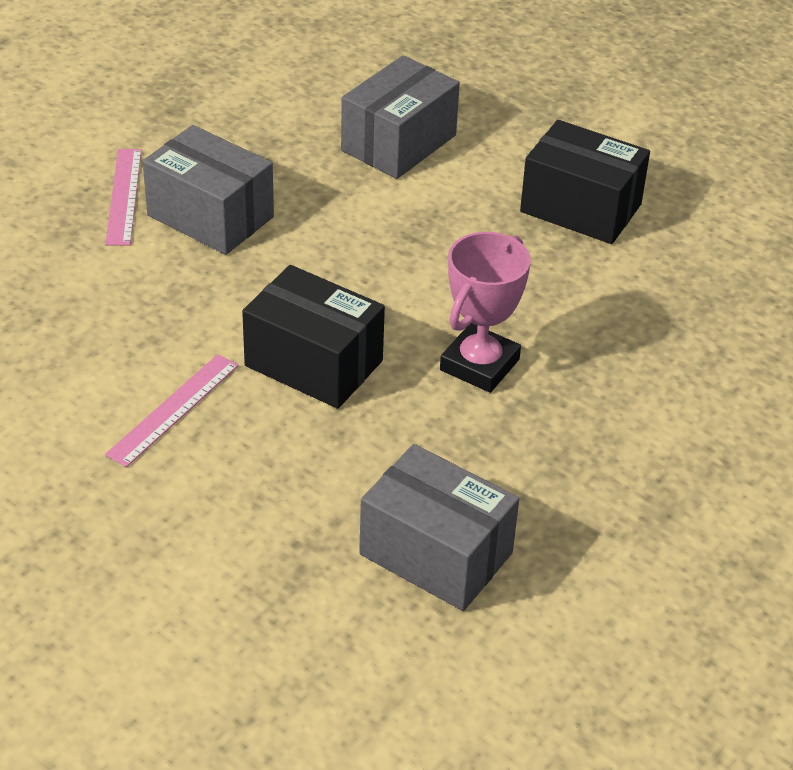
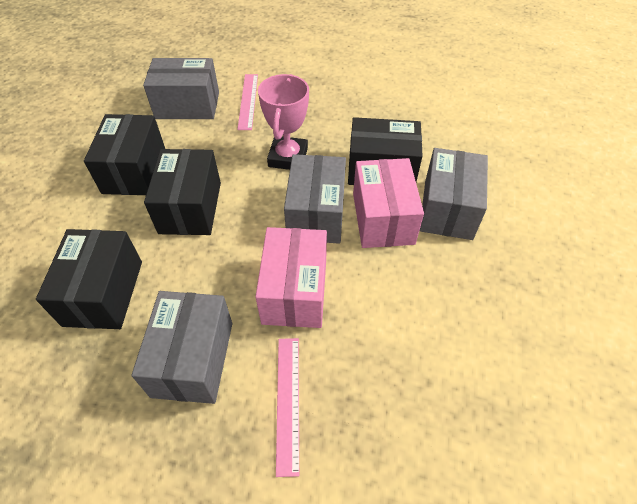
black box: 2 -> 4
grey box: 3 -> 4
pink box: 0 -> 2

